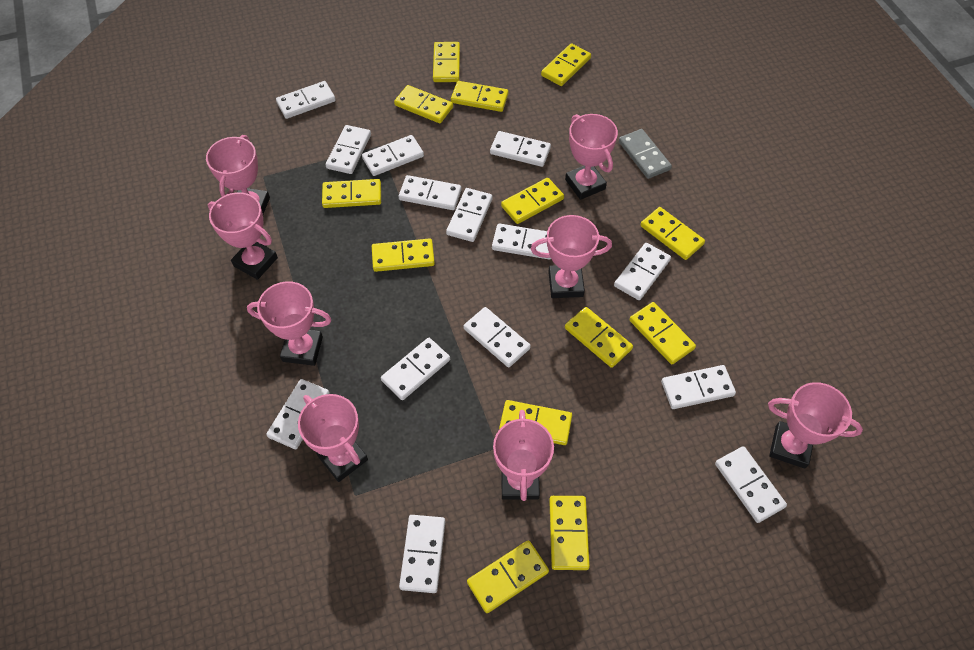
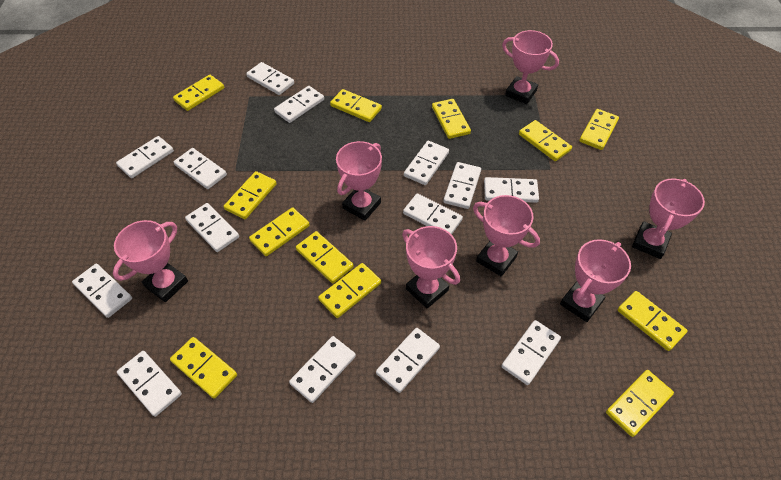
grey domino: 1 -> 0
pink trophy: 8 -> 7
yellow domino: 13 -> 12

